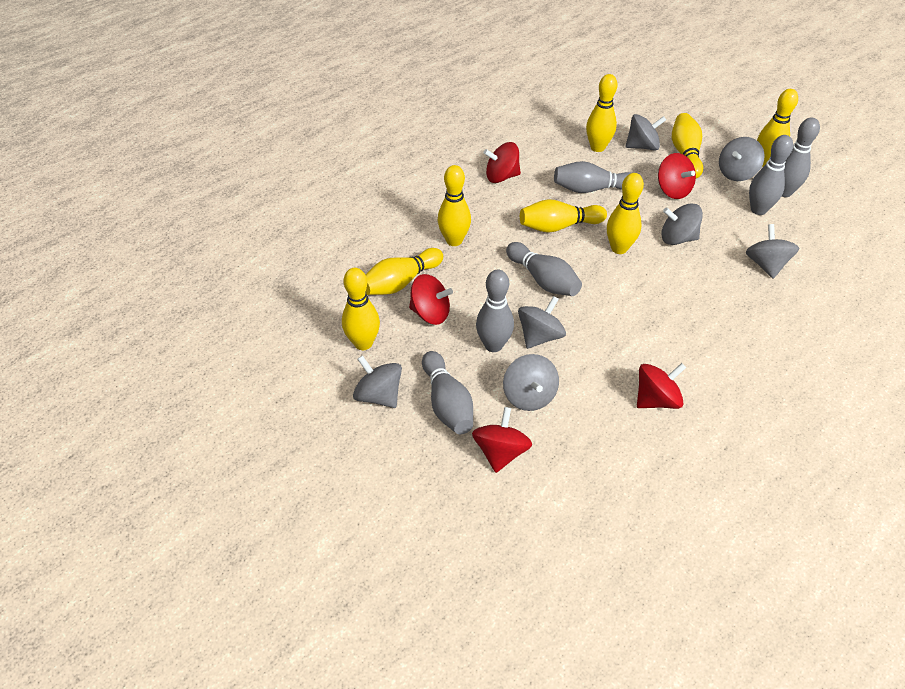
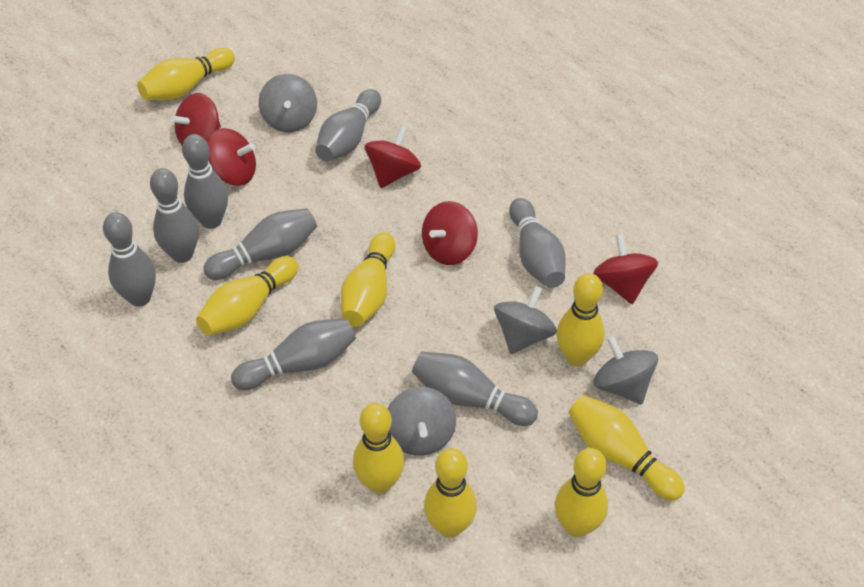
grey bowling pin: 6 -> 8
grey spinning top: 7 -> 4

